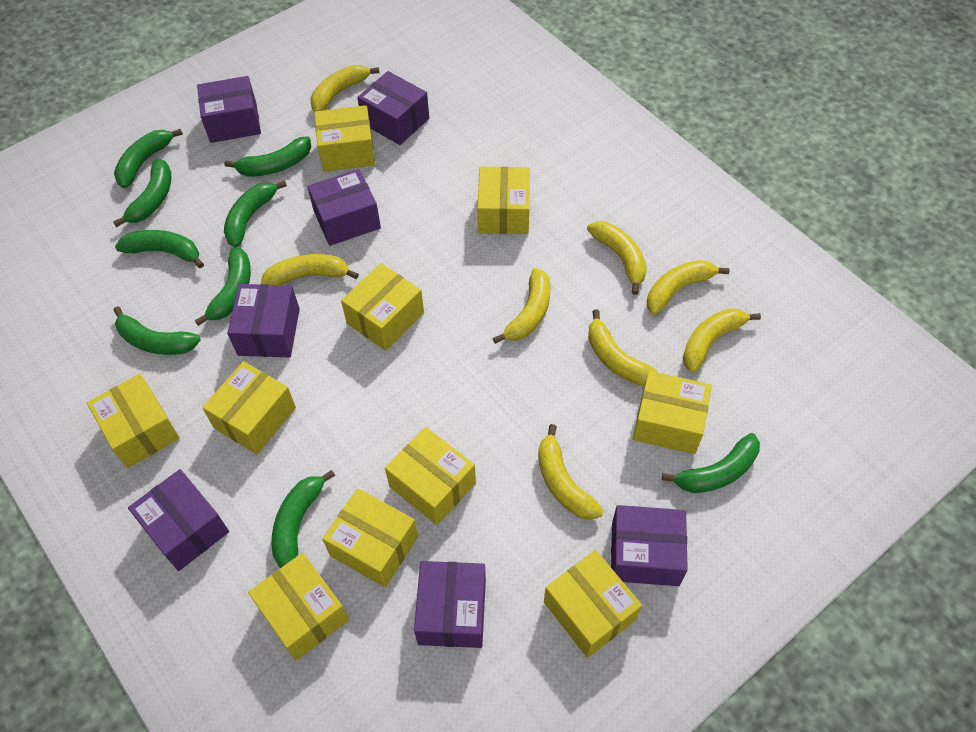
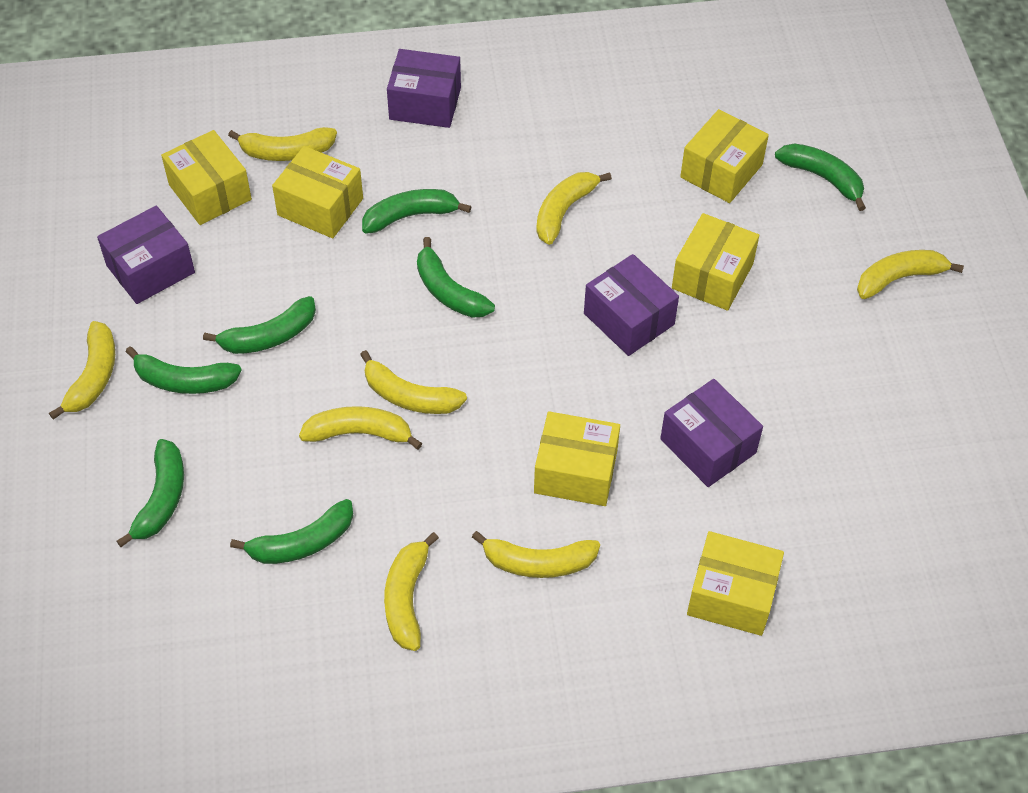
green banana: 9 -> 7
purple box: 7 -> 4
yellow box: 10 -> 6

